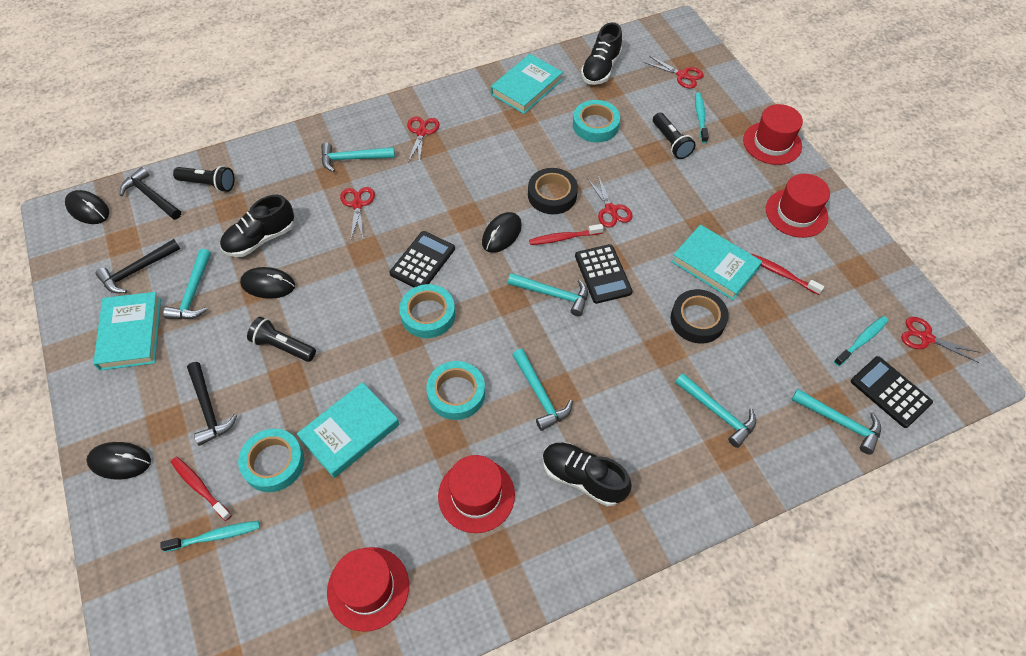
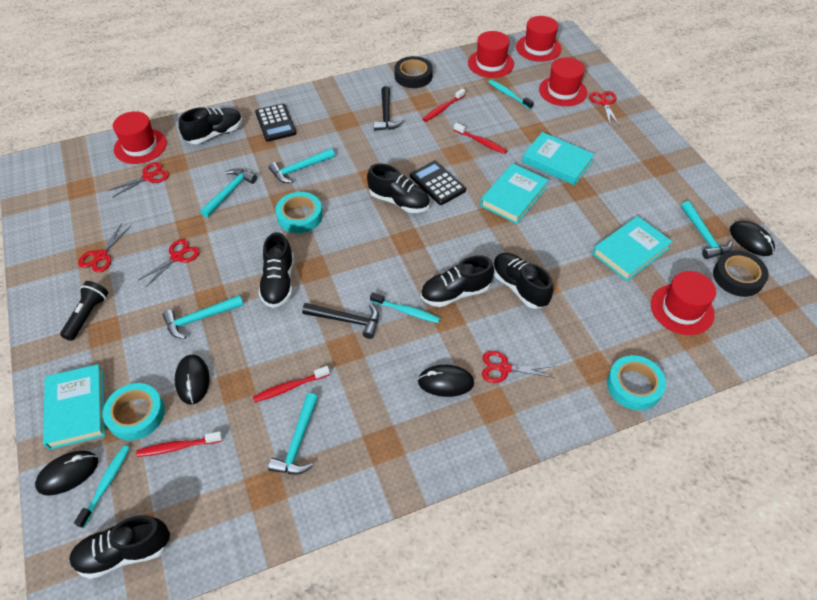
black calculator: 3 -> 2
black flashlight: 3 -> 1
black hammer: 3 -> 2
black shoe: 3 -> 6
red hat: 4 -> 5
red toothbrush: 3 -> 4
turquoise hammer: 6 -> 5
turquoise tape: 4 -> 3

